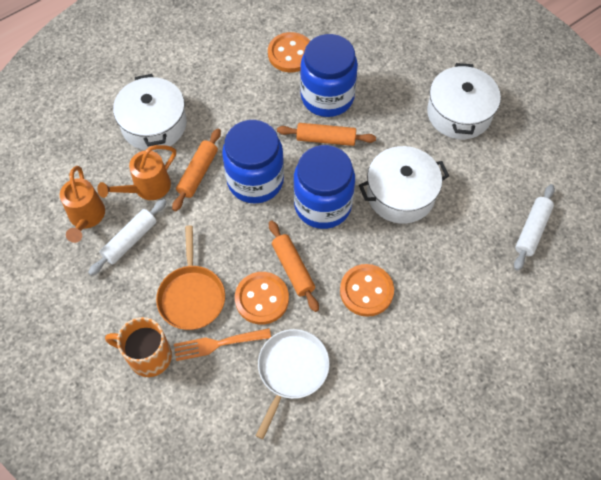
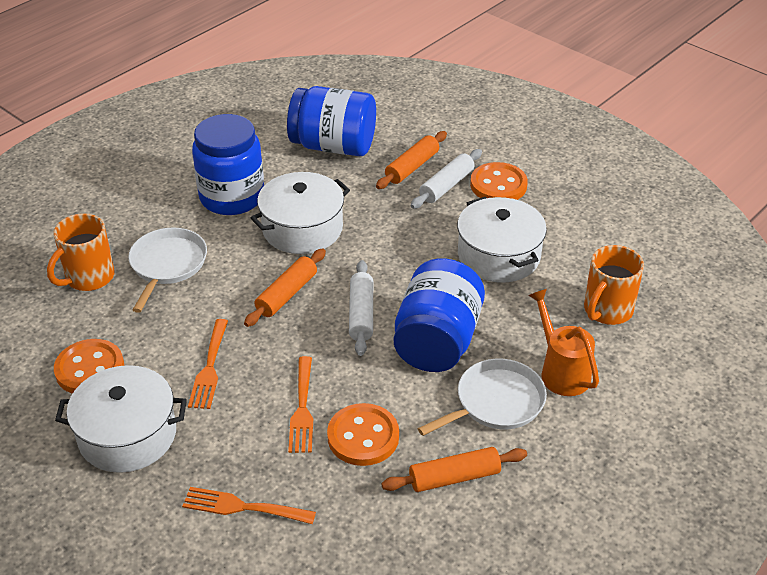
orange fork: 1 -> 3
orange mug: 1 -> 2
orange pan: 1 -> 0
orange watering can: 2 -> 1
white pan: 1 -> 2

